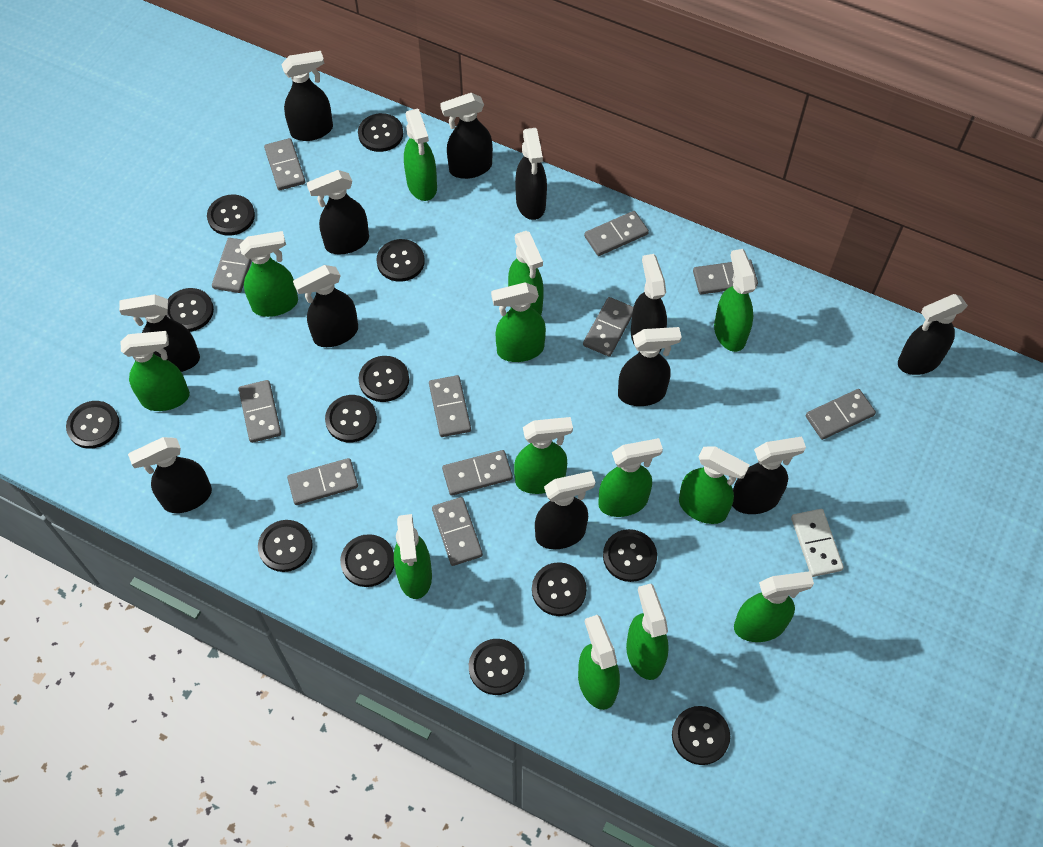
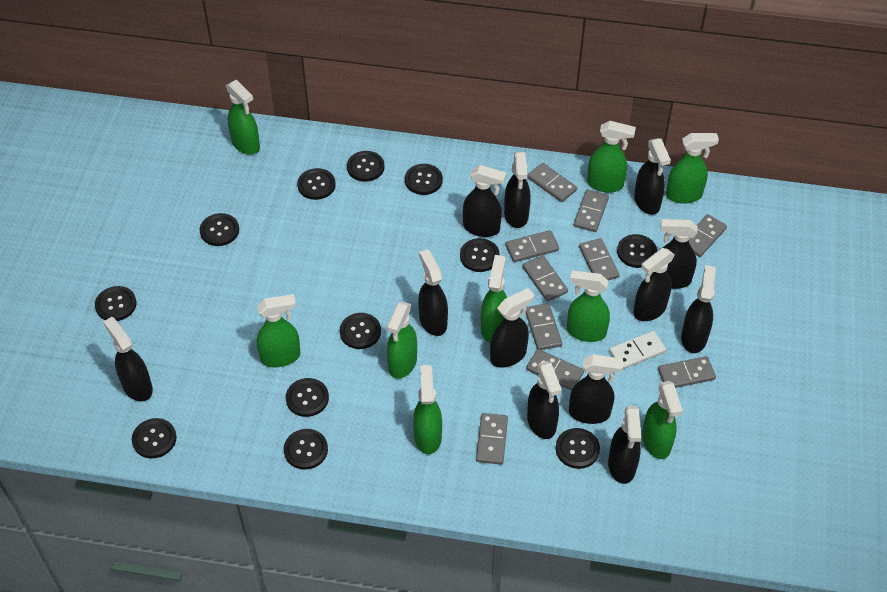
black button: 13 -> 12
green spray bottle: 13 -> 9
grey domino: 11 -> 10

